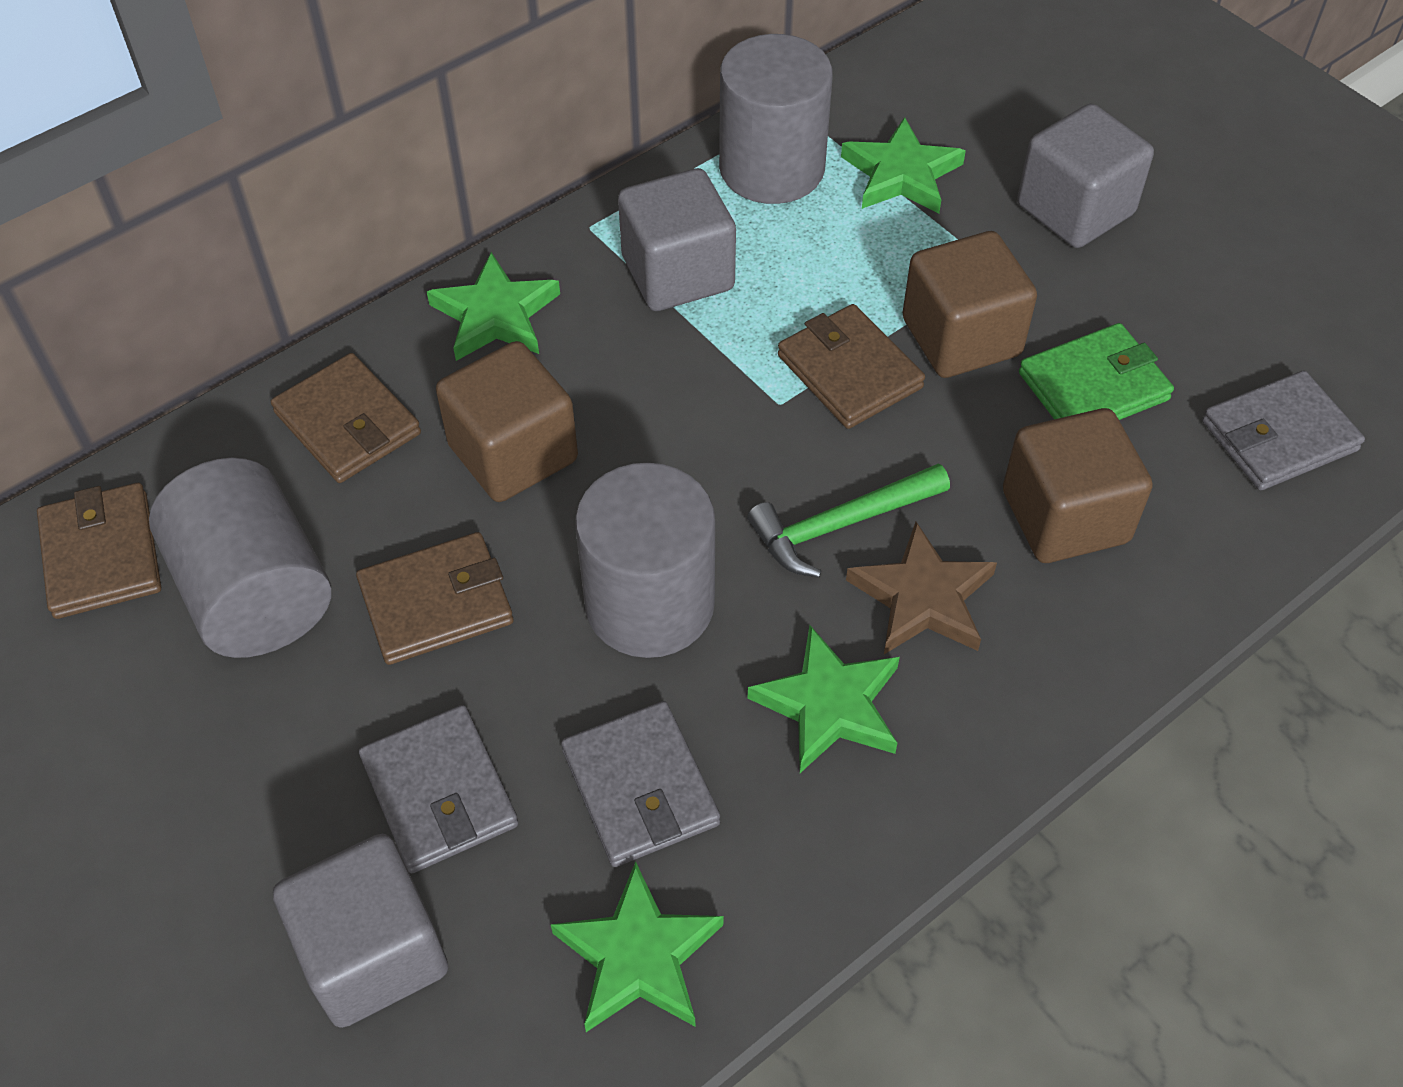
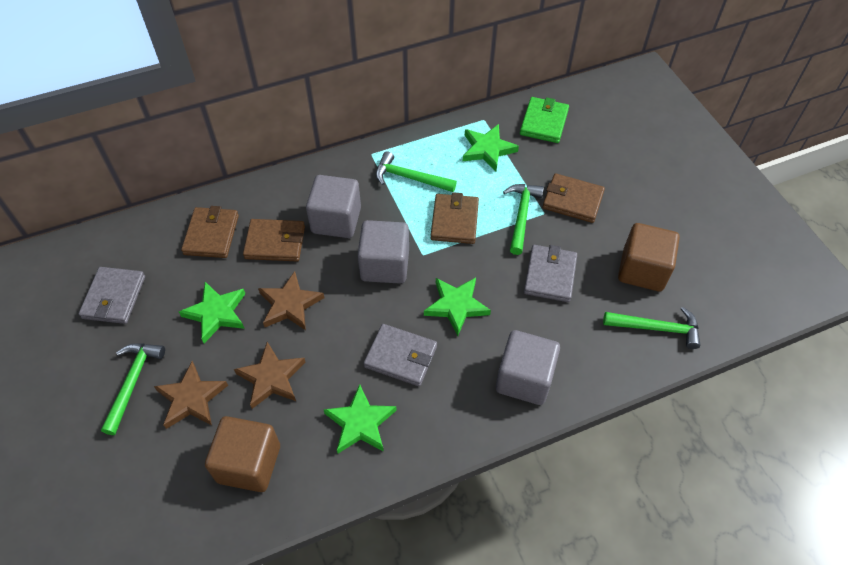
brown cube: 3 -> 2
brown star: 1 -> 3
green hammer: 1 -> 4
grey cylinder: 3 -> 0

